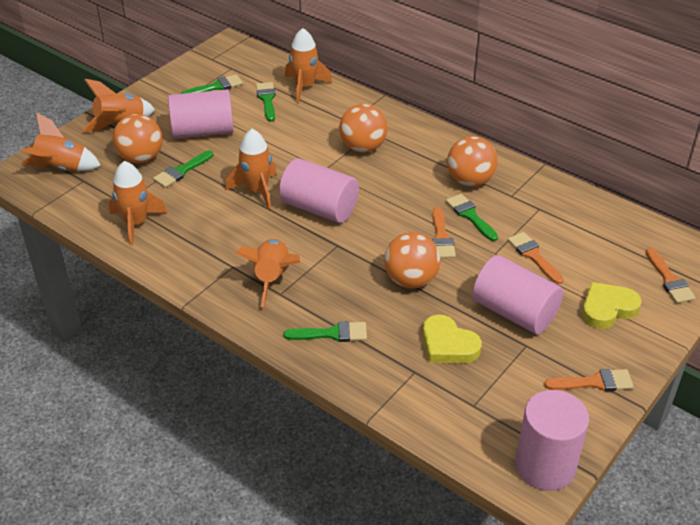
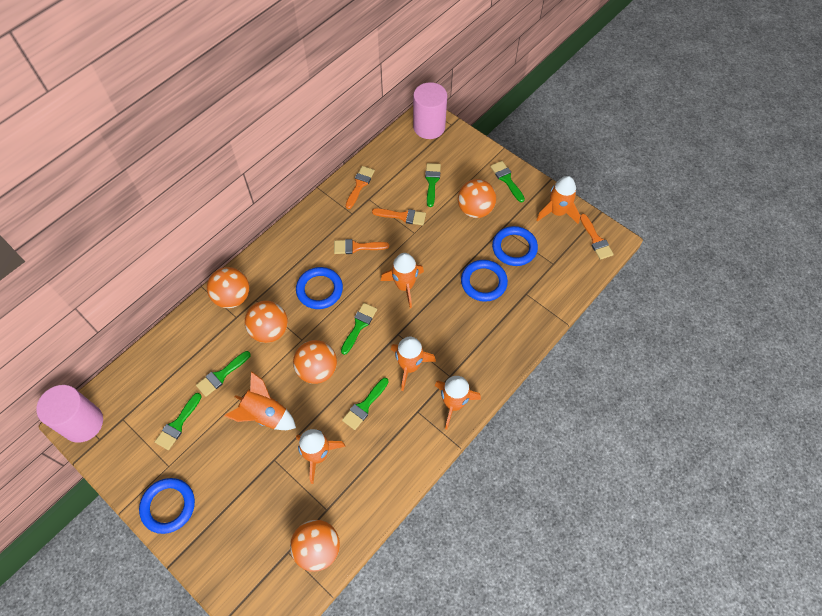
blue ring: 0 -> 4
green brush: 5 -> 6
orange ball: 4 -> 5
pink cylinder: 4 -> 2
yellow heart: 2 -> 0

